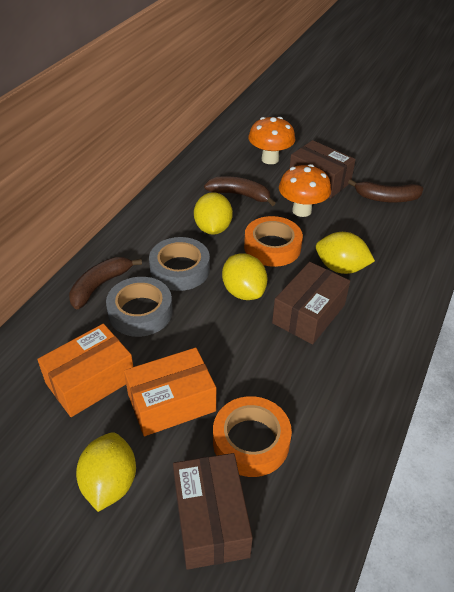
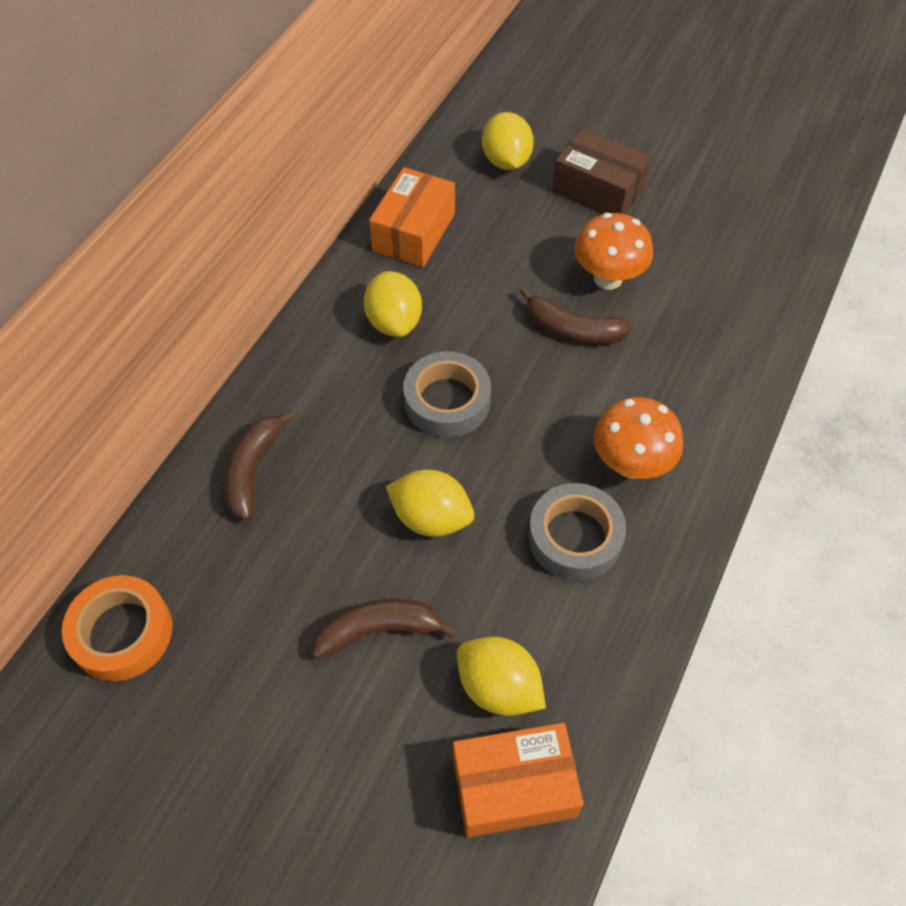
brown box: 3 -> 1
orange tape: 2 -> 1

